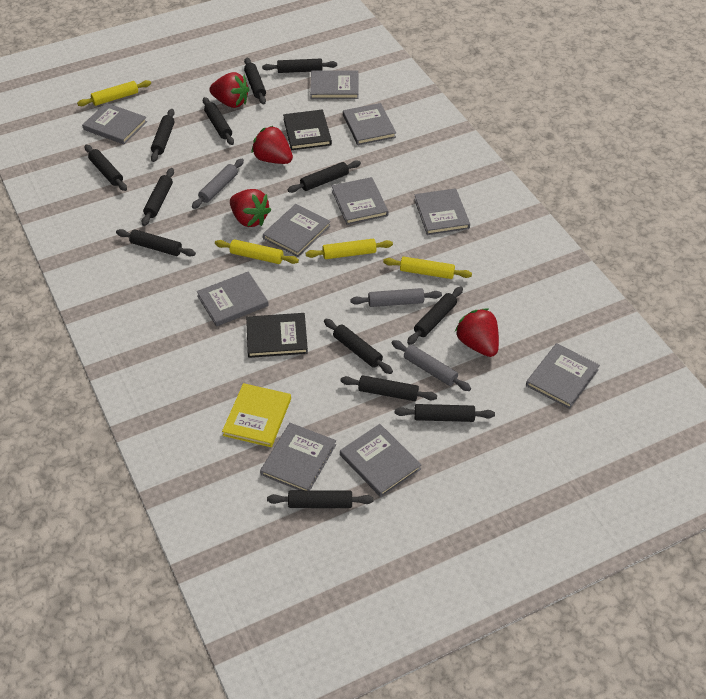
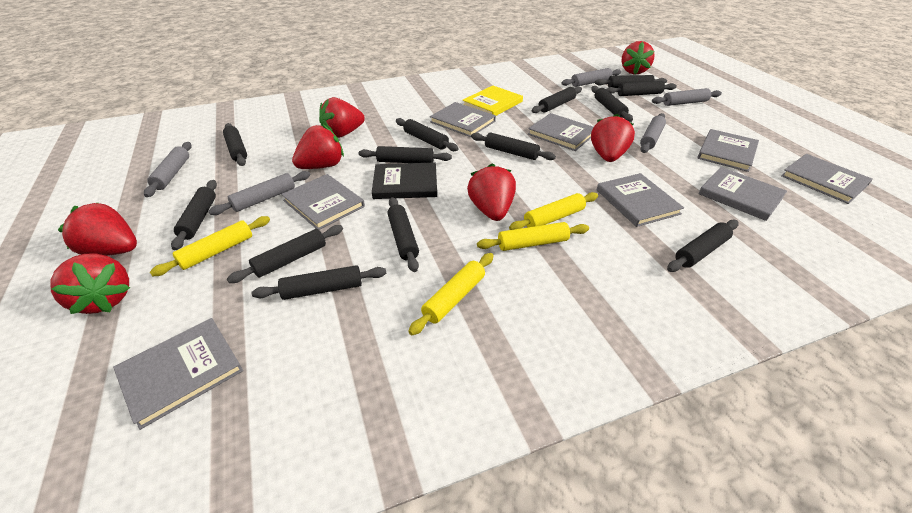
black book: 2 -> 1
grey book: 10 -> 8
grey rolling pin: 3 -> 5
red strawberry: 4 -> 7

